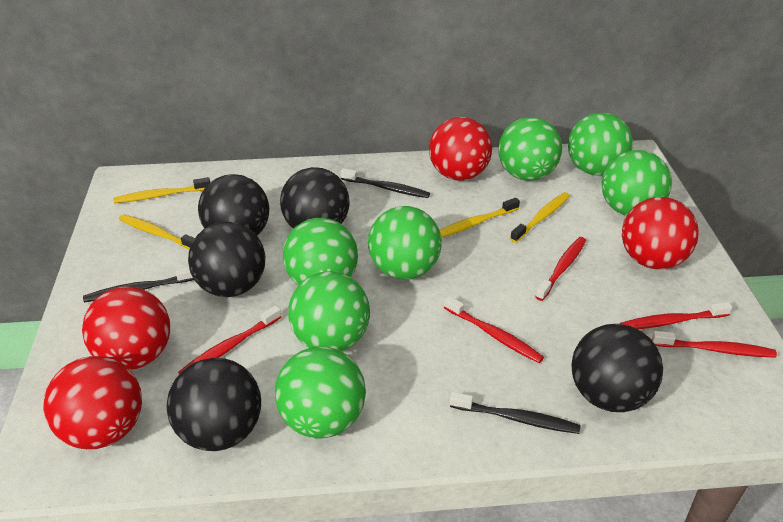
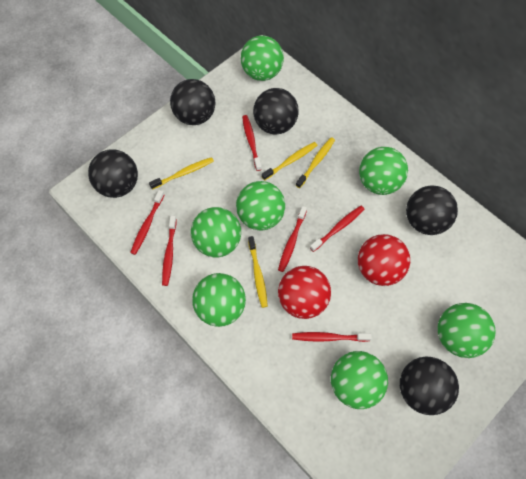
black toothbrush: 3 -> 0
red ball: 4 -> 2
red toothbrush: 5 -> 6

